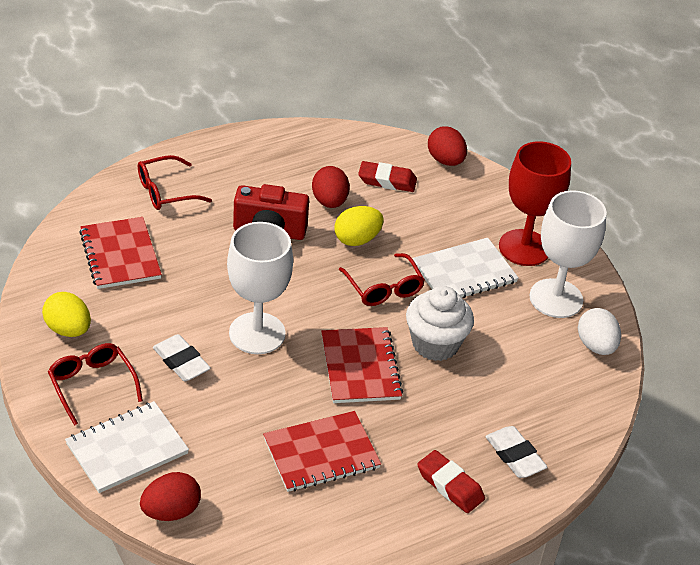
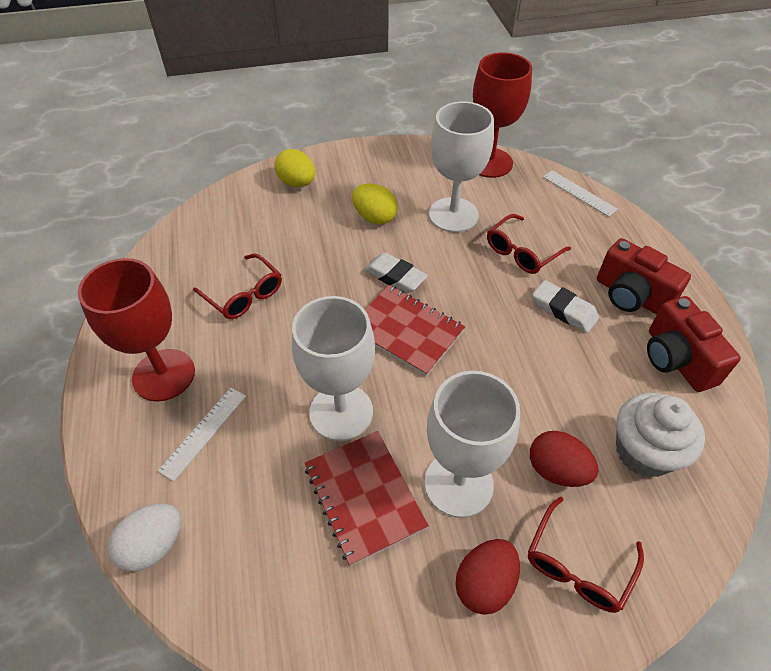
red camera: 1 -> 2
red egg: 3 -> 2
red eraser: 2 -> 0
red goblet: 1 -> 2
red notebook: 3 -> 2
white goblet: 2 -> 3
white notebook: 2 -> 0
white ruler: 0 -> 2

